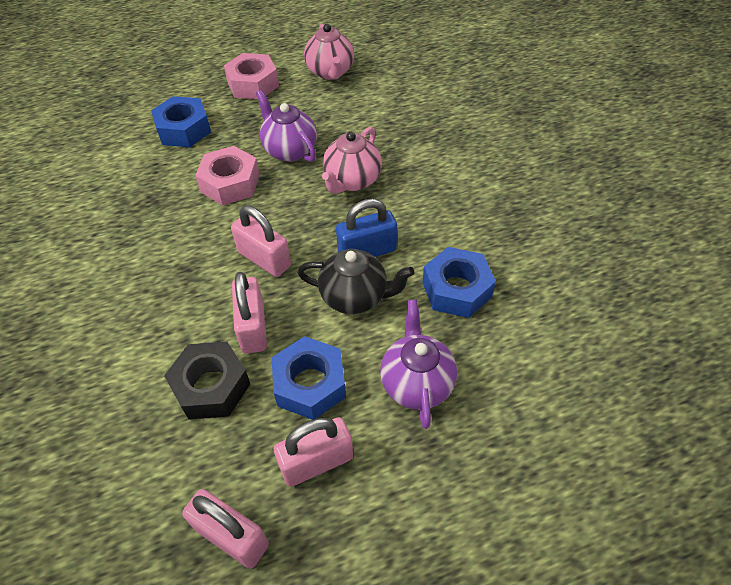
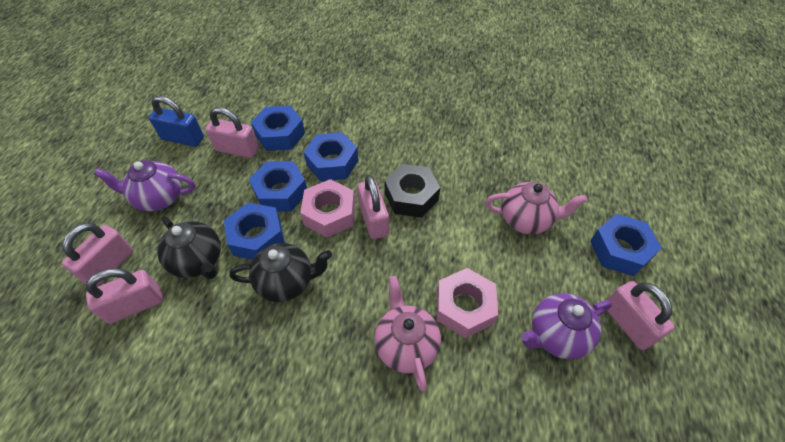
black teapot: 1 -> 2
blue nut: 3 -> 5
pink padlock: 4 -> 5

